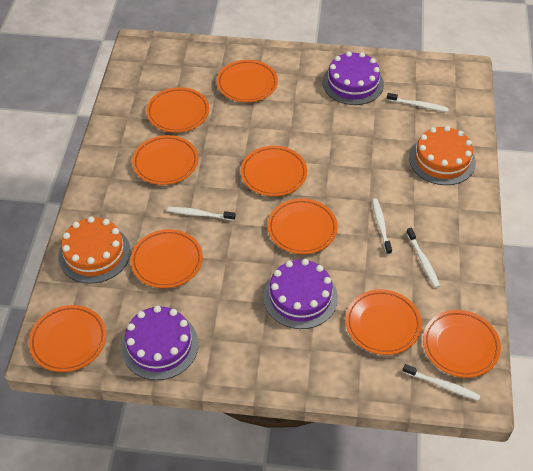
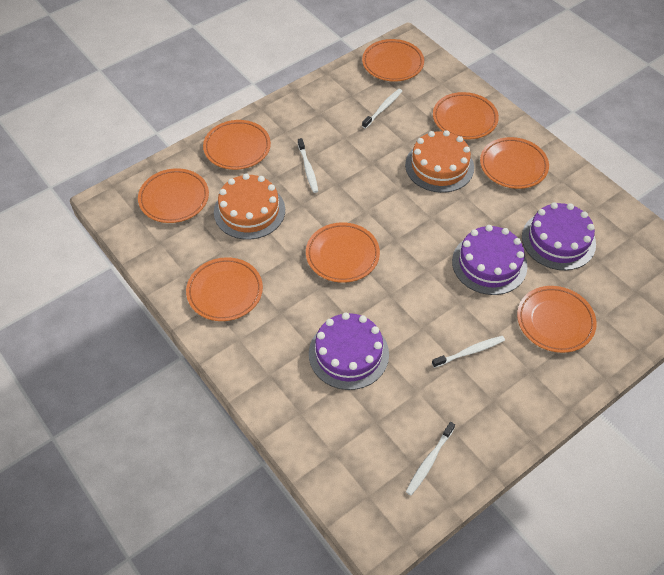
orange plate: 9 -> 8
white toothbrush: 5 -> 4

